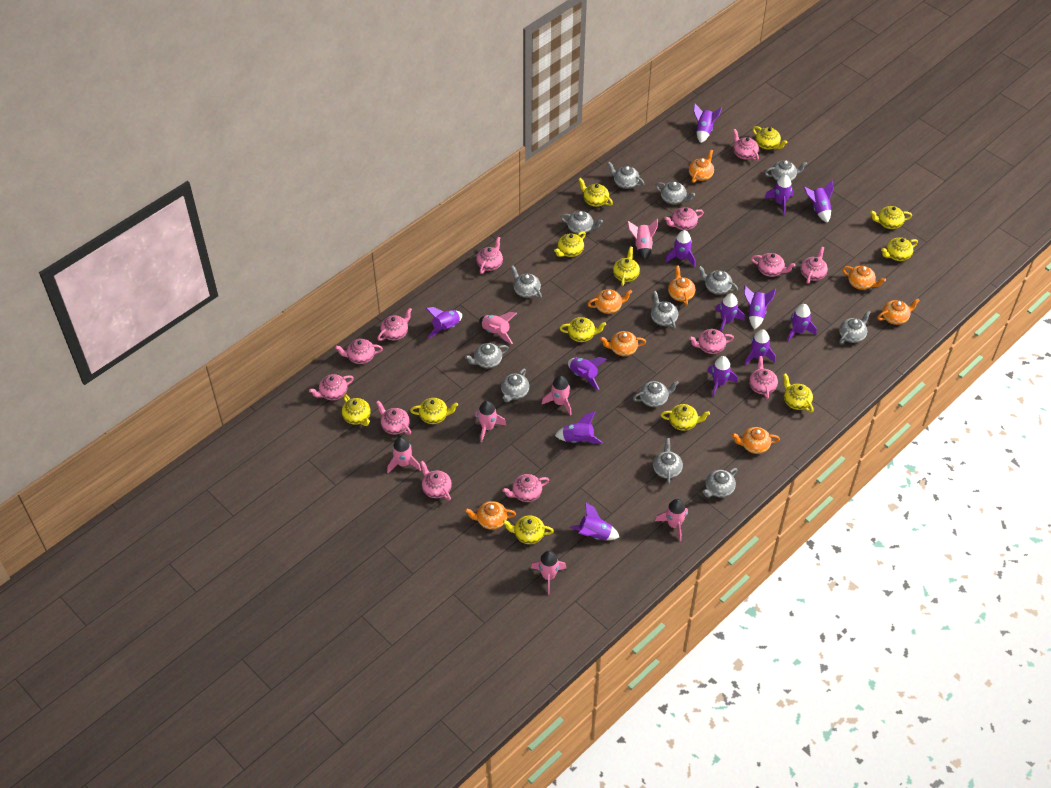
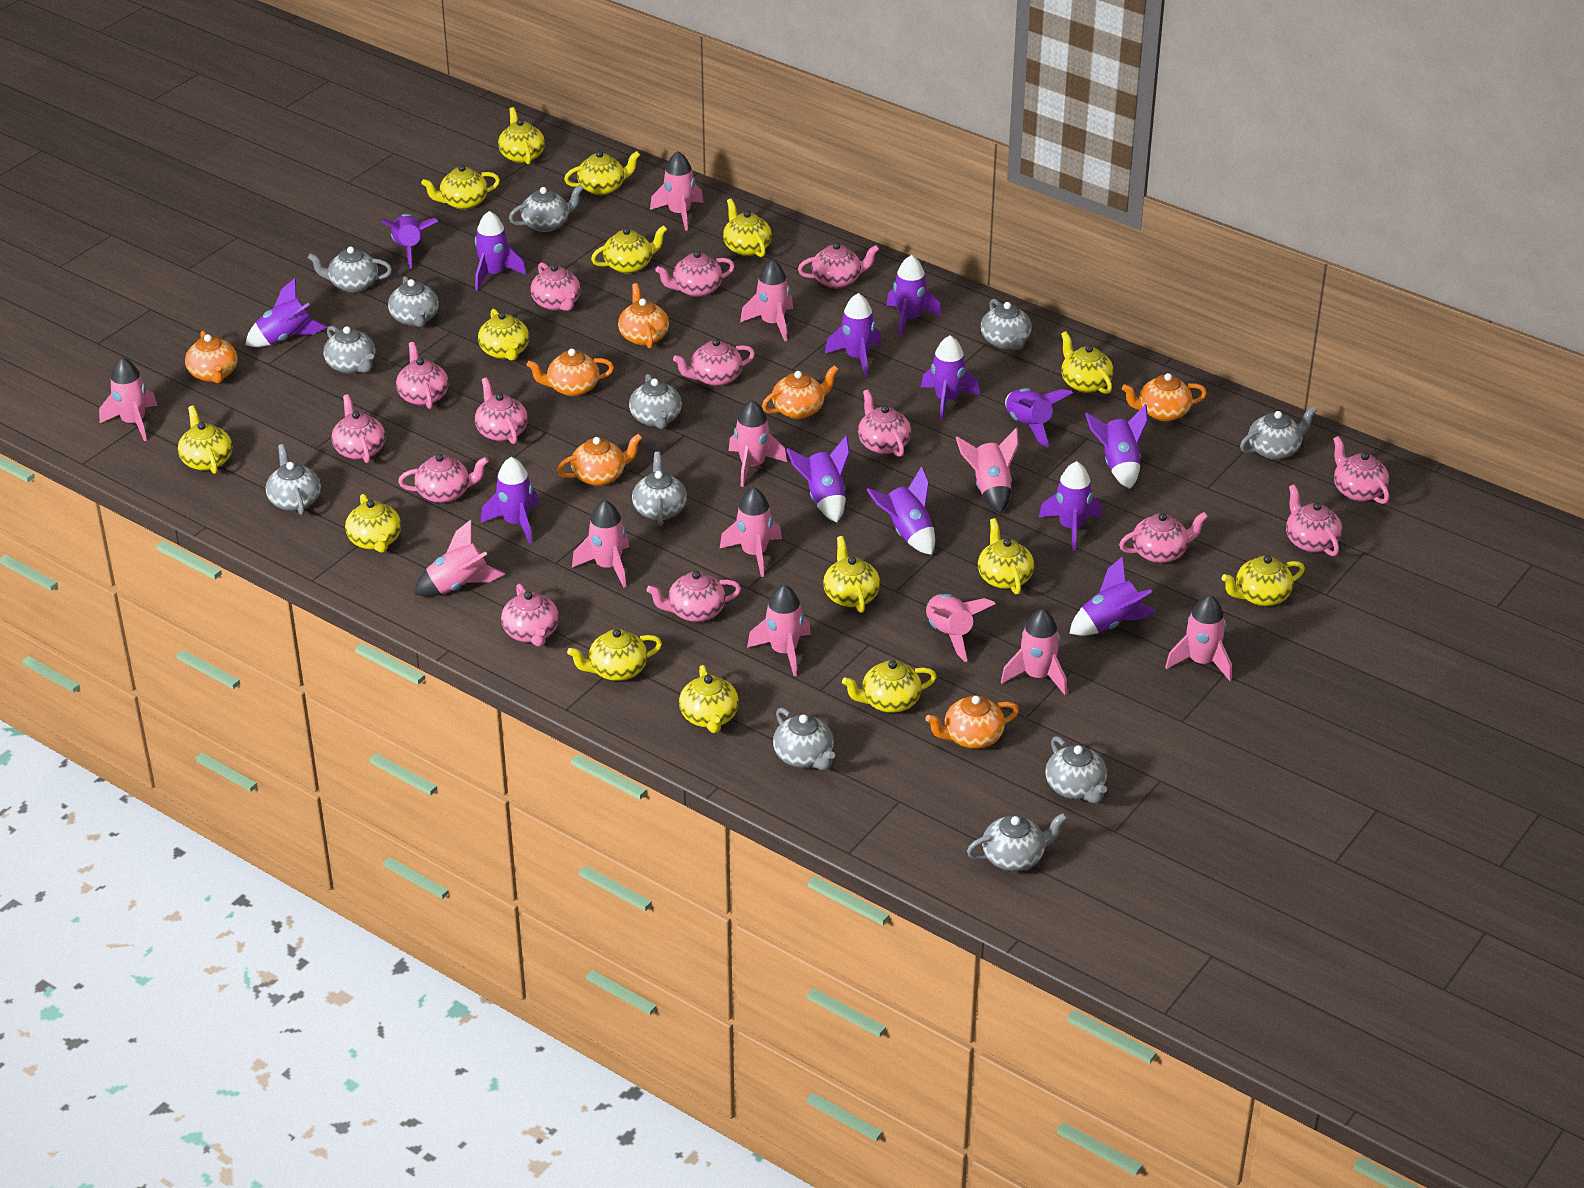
grey teapot: 13 -> 12
orange teapot: 8 -> 7
pink rocket: 7 -> 12
pink teapot: 13 -> 14
yellow teapot: 12 -> 15

